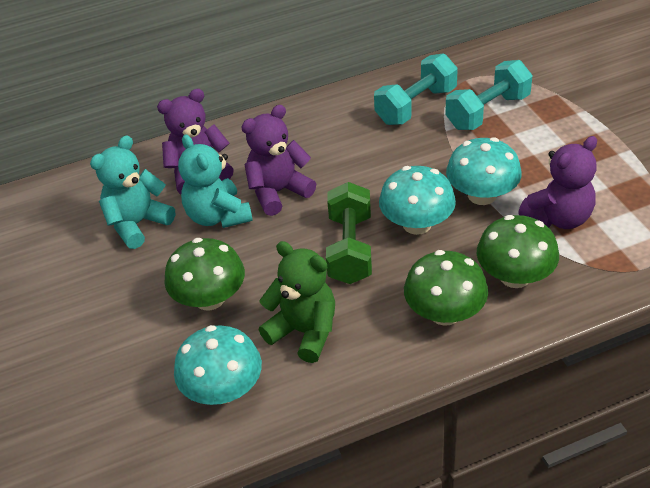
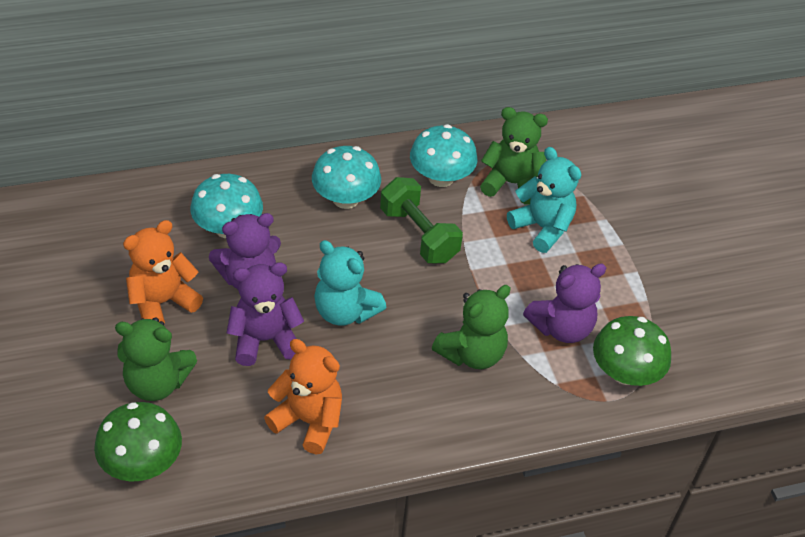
green mushroom: 3 -> 2
green teddy bear: 1 -> 3
orange teddy bear: 0 -> 2
turquoise dumbbell: 2 -> 0

